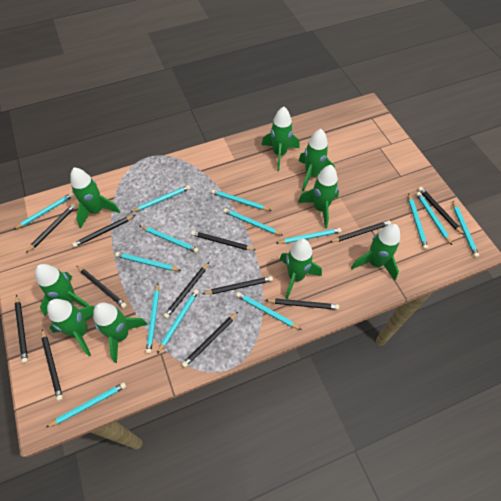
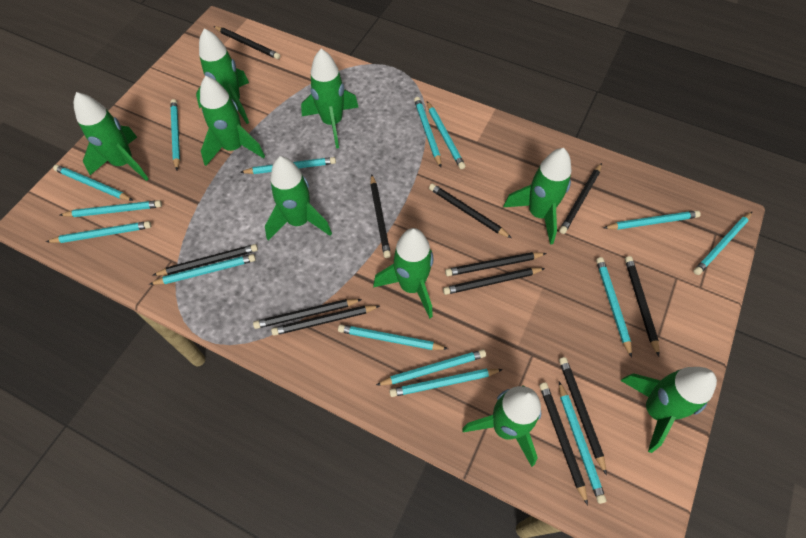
turquoise pencil: 14 -> 15

